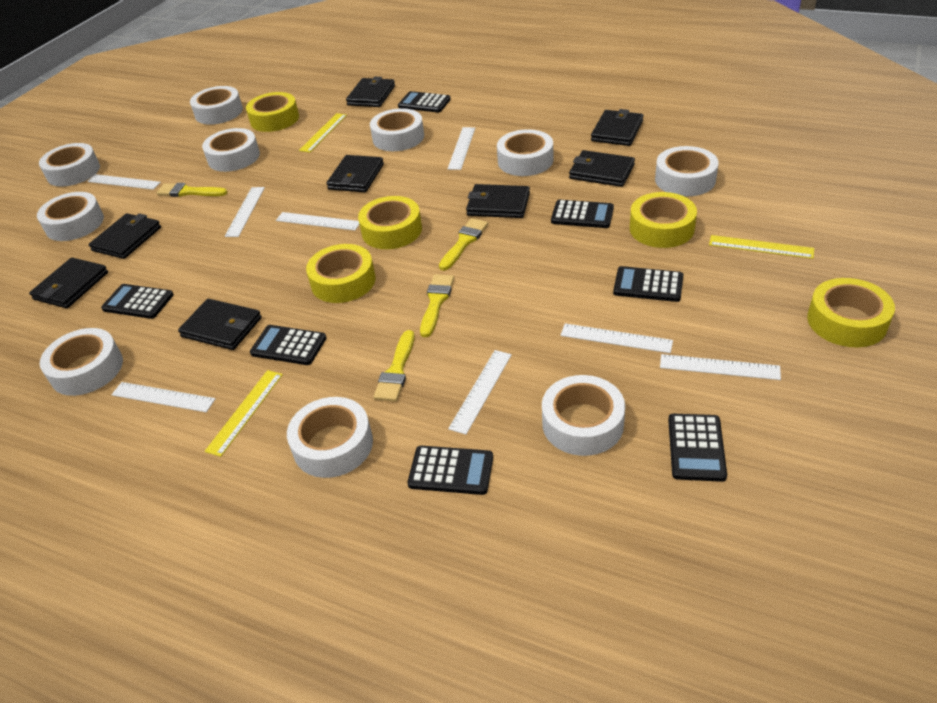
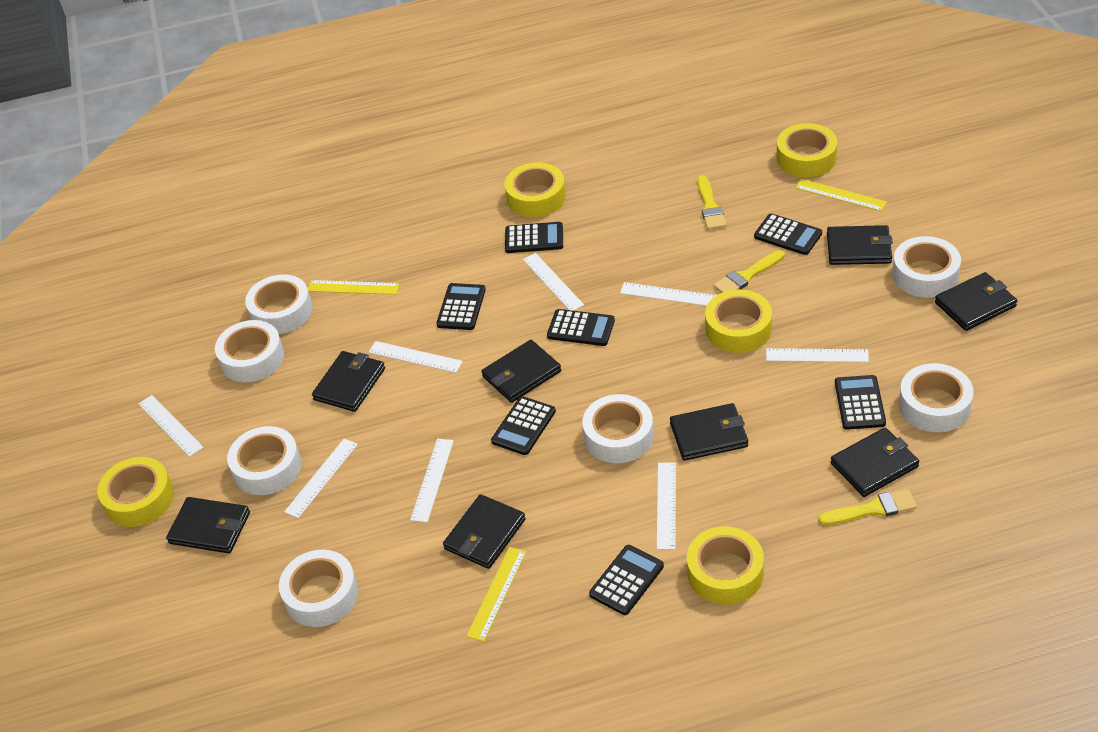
white tape: 10 -> 7
yellow brush: 4 -> 3

